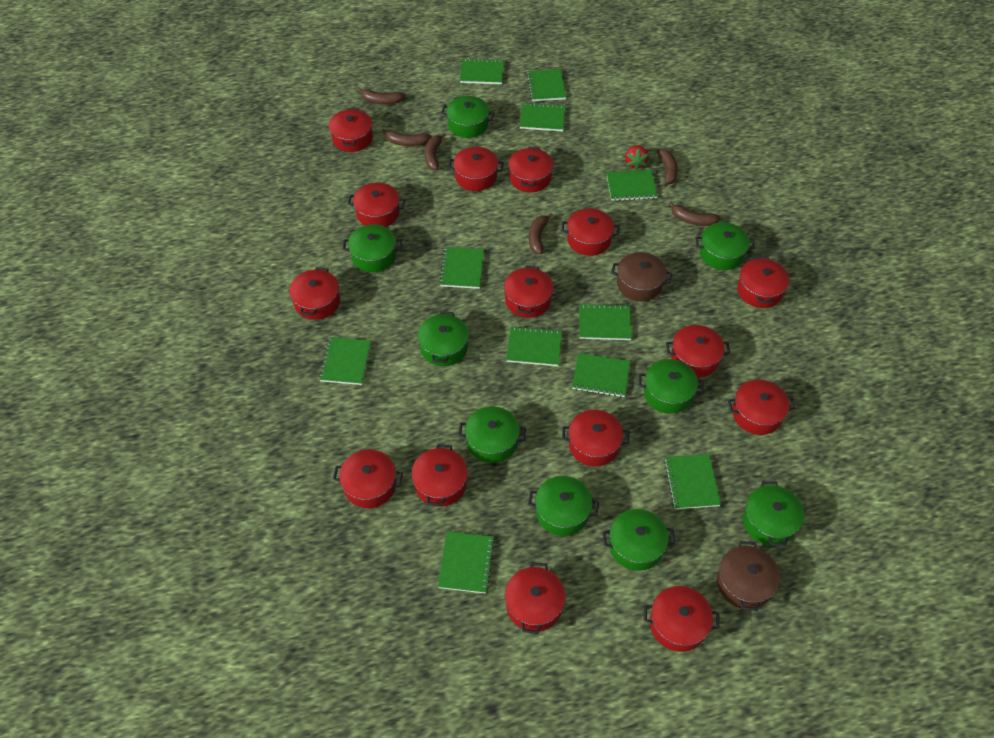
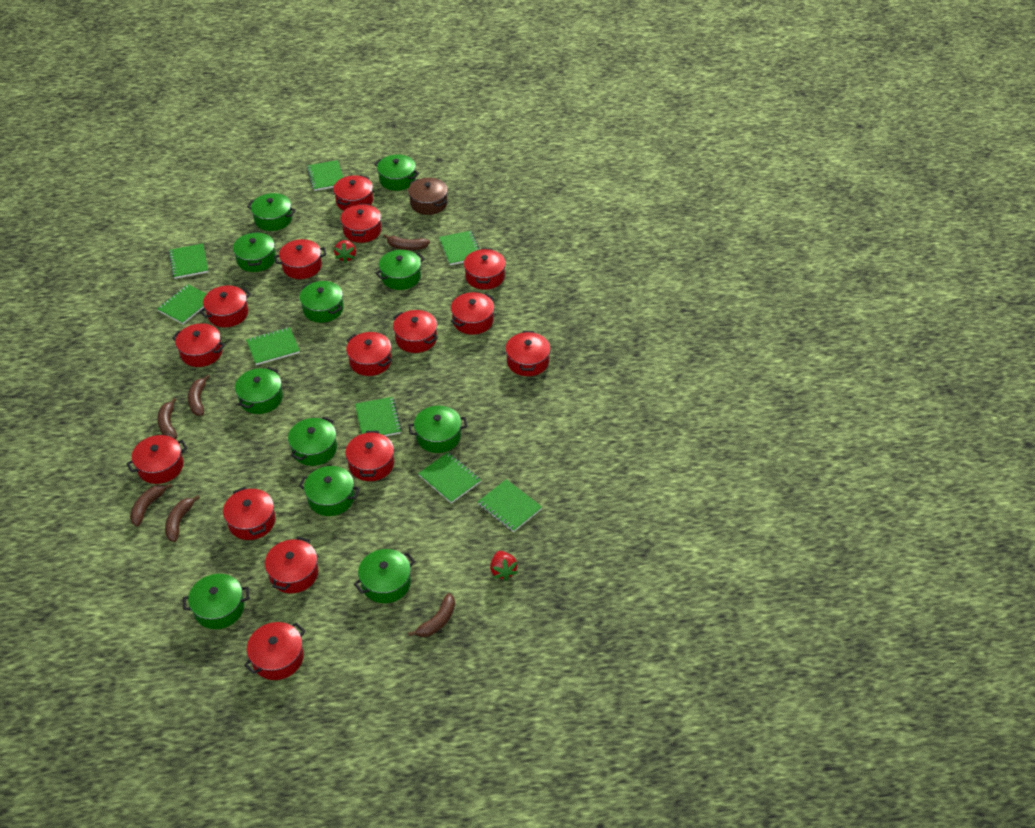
brown pot: 2 -> 1
green notebook: 11 -> 8
green pot: 9 -> 11
red strawberry: 1 -> 2

